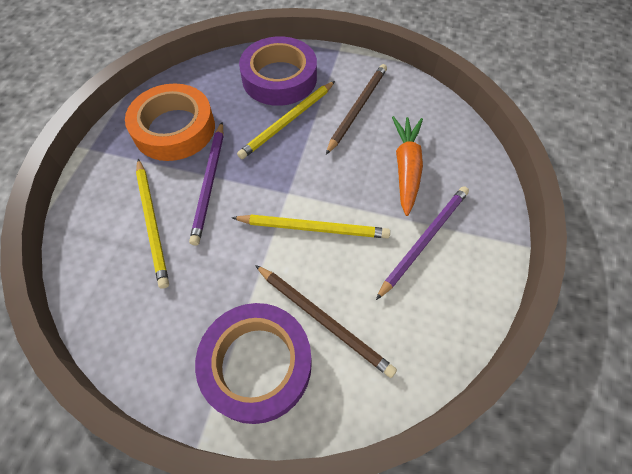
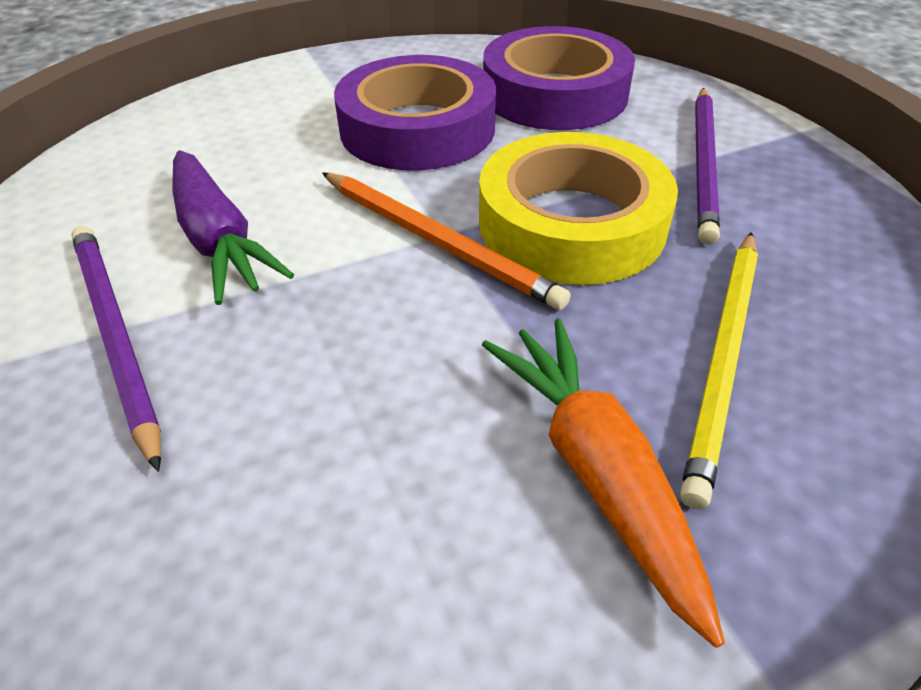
brown pencil: 2 -> 0
orange pencil: 0 -> 1
orange tape: 1 -> 0
purple carrot: 0 -> 1
yellow pencil: 3 -> 1
yellow tape: 0 -> 1

